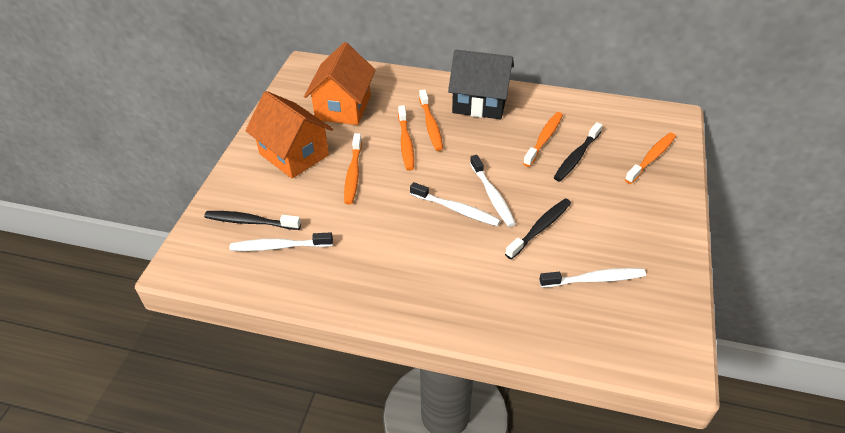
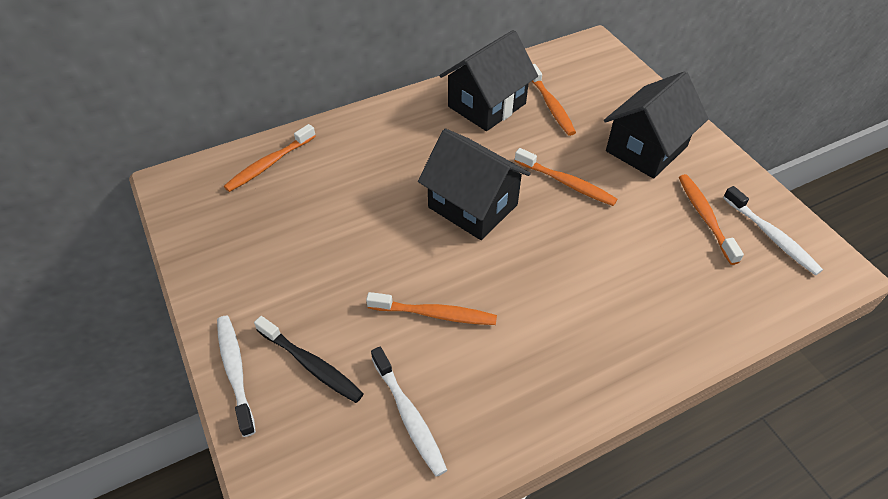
black house: 1 -> 3
black toothbrush: 3 -> 1
orange house: 2 -> 0
white toothbrush: 4 -> 3

